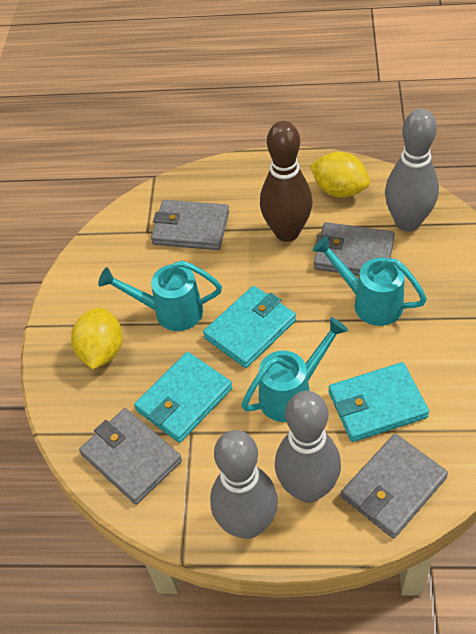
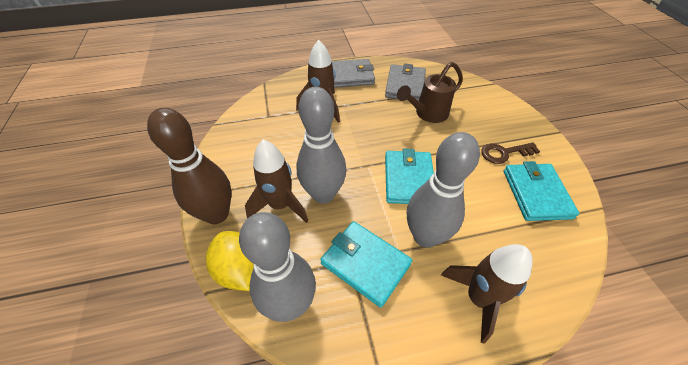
brown key: 0 -> 1
brown rocket: 0 -> 3
brown watering can: 0 -> 1
grey wallet: 4 -> 2
turquoise watering can: 3 -> 0
yellow lemon: 2 -> 1

